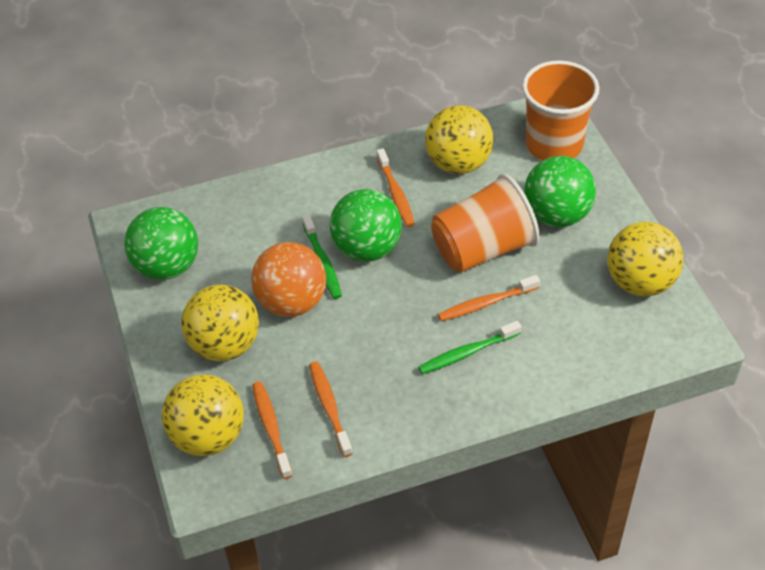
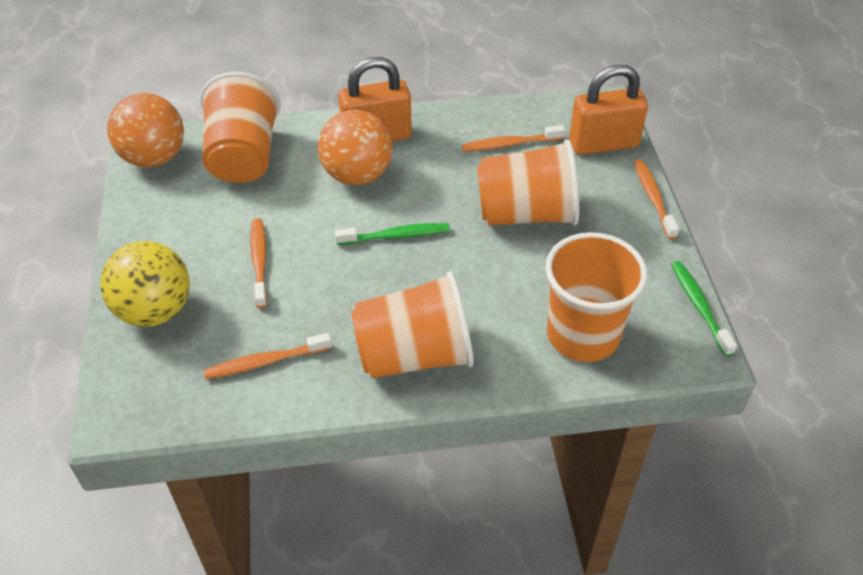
green ball: 3 -> 0
orange ball: 1 -> 2
orange cup: 2 -> 4
orange padlock: 0 -> 2
yellow ball: 4 -> 1

